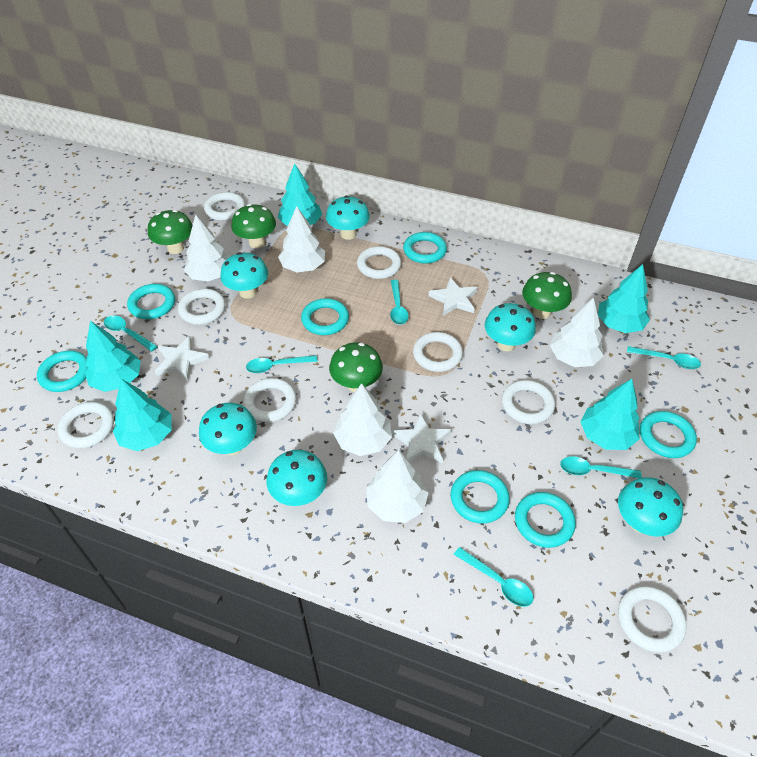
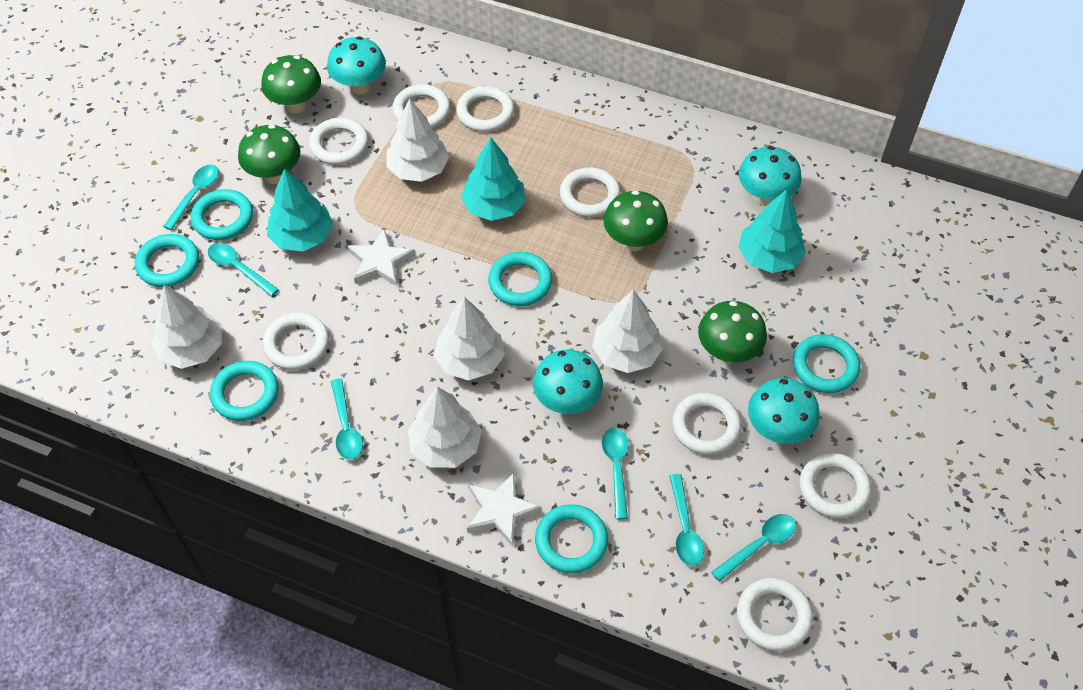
turquoise mushroom: 6 -> 4
turquoise ring: 7 -> 6
turquoise tree: 5 -> 3
white star: 3 -> 2

